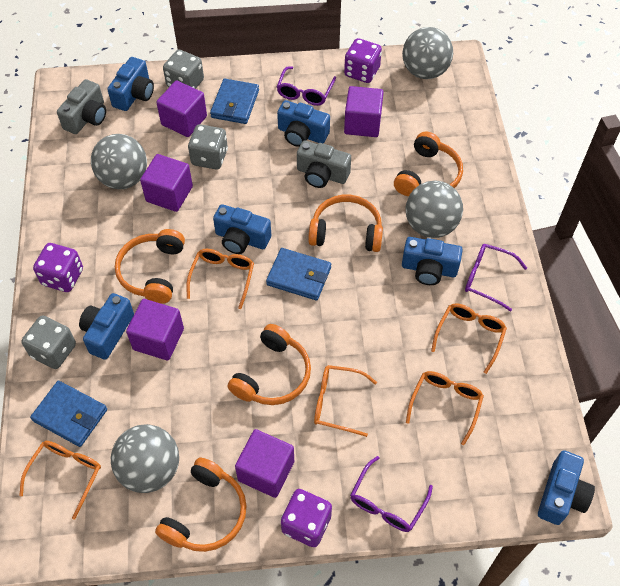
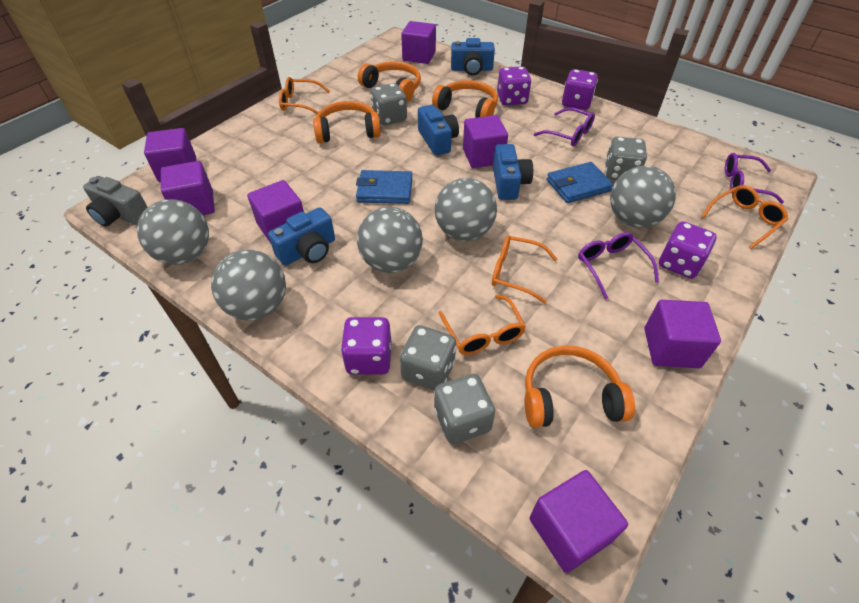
blue camera: 6 -> 4
blue wallet: 3 -> 2
grey ball: 4 -> 5
grey camera: 2 -> 1
grey dice: 3 -> 4
orange glasses: 5 -> 4
orange headphones: 5 -> 4
purple cube: 5 -> 7
purple dice: 3 -> 4

